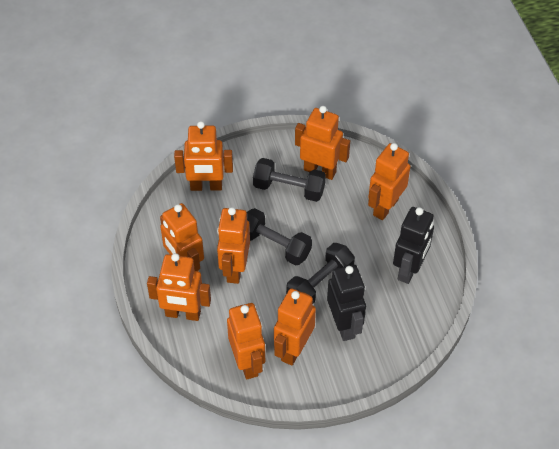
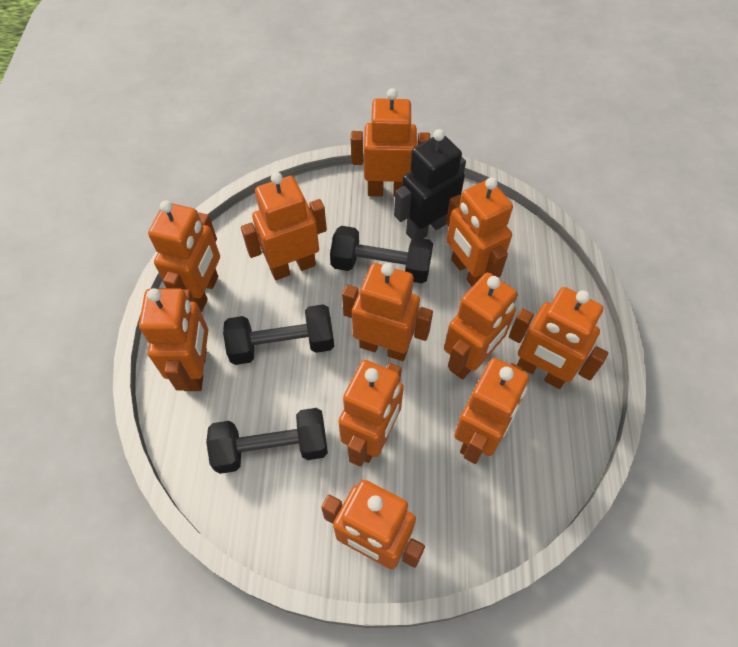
black robot: 2 -> 1
orange robot: 8 -> 11

